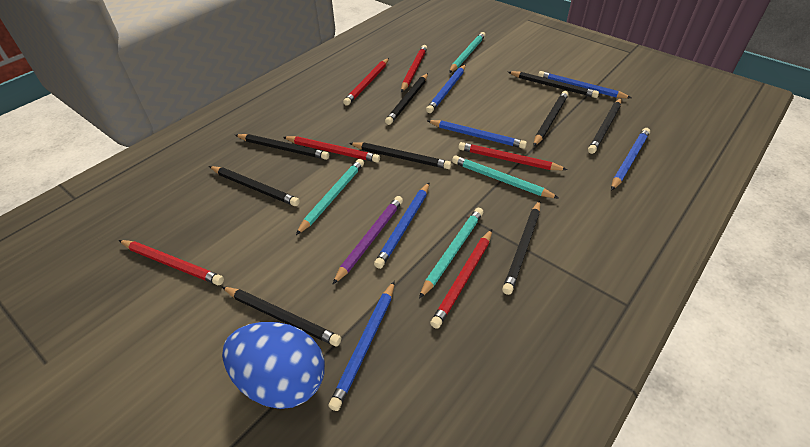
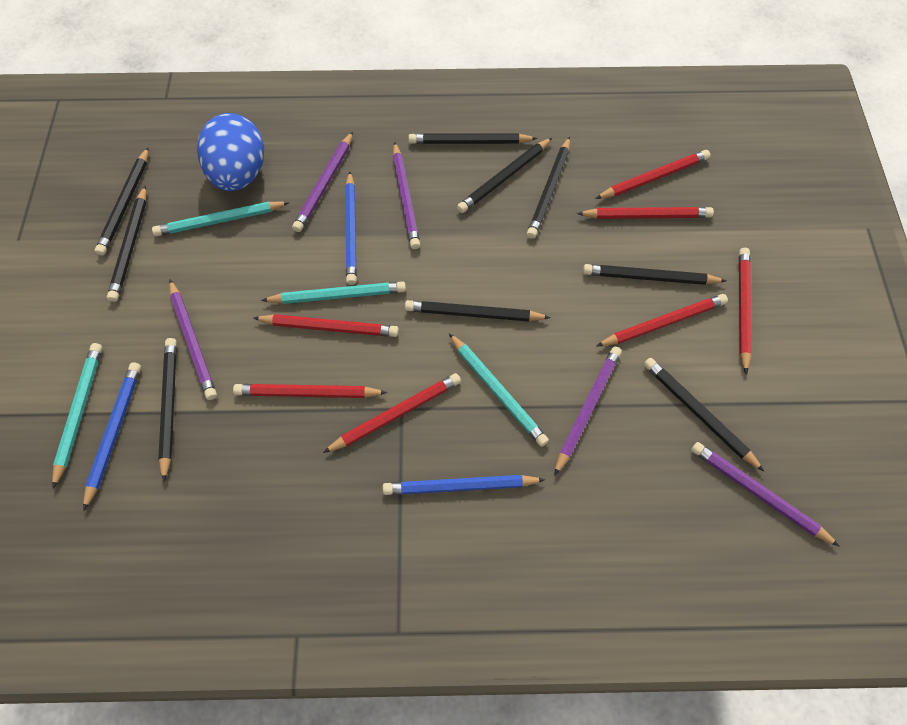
blue pencil: 6 -> 3
purple pencil: 1 -> 5
red pencil: 6 -> 7

